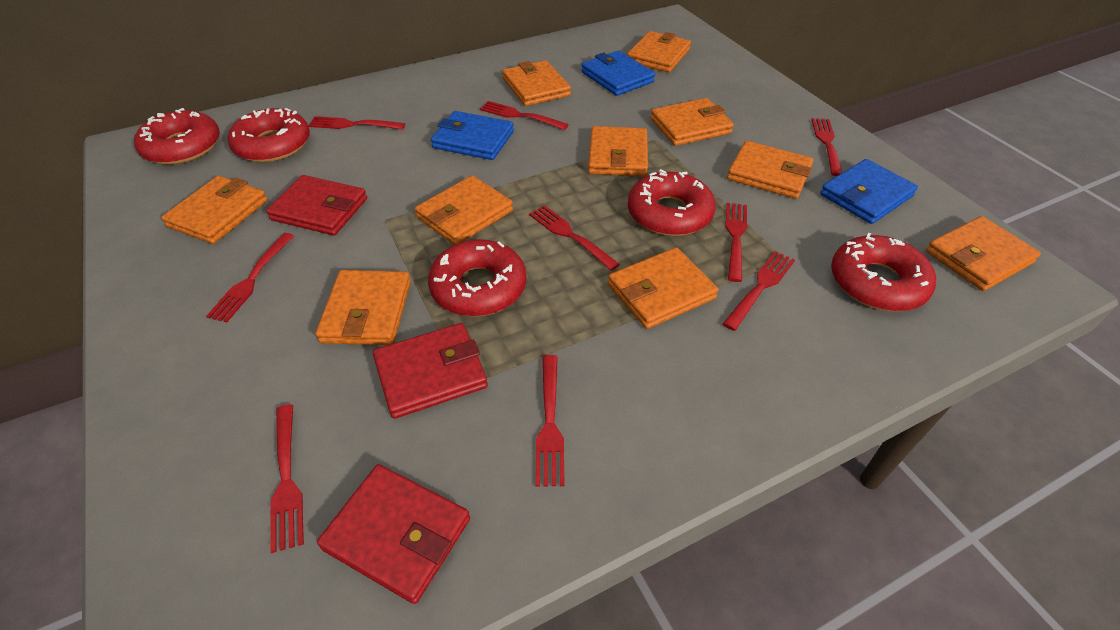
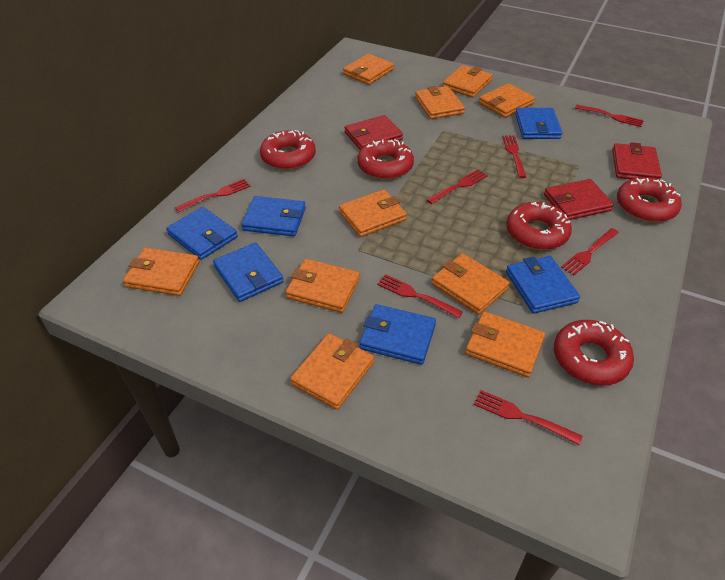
blue wallet: 3 -> 6
red fork: 9 -> 7

